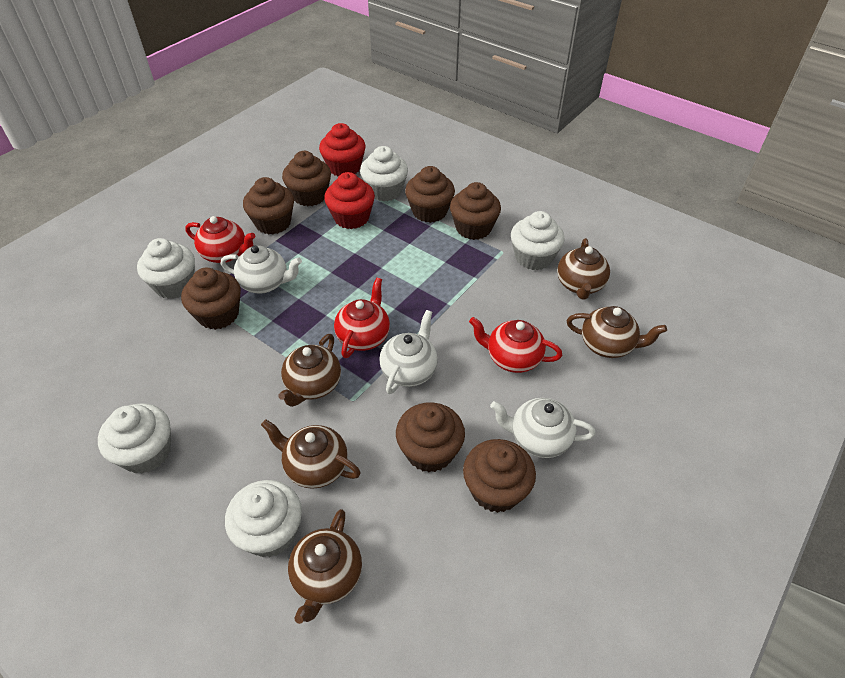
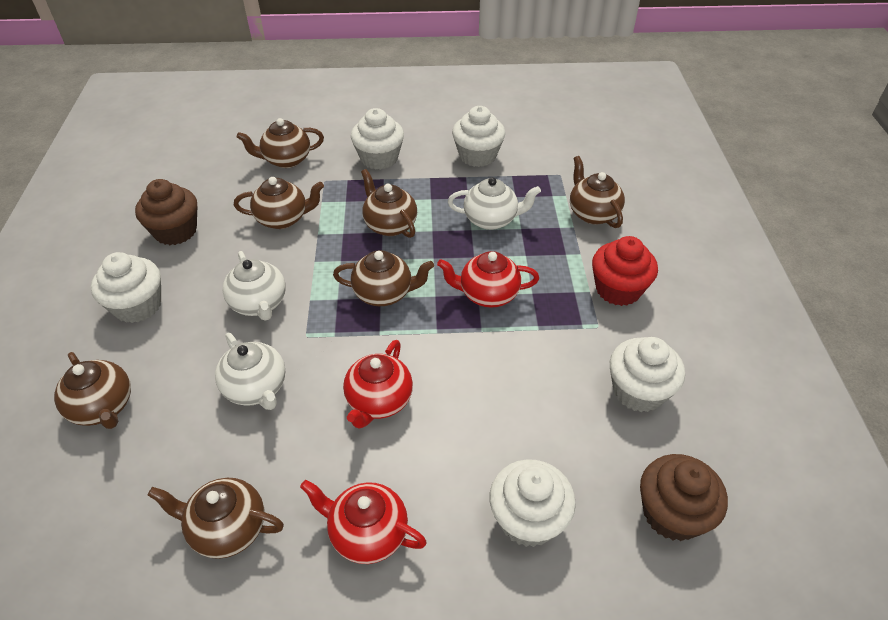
brown cupcake: 7 -> 2
brown teapot: 5 -> 7
red cupcake: 2 -> 1

